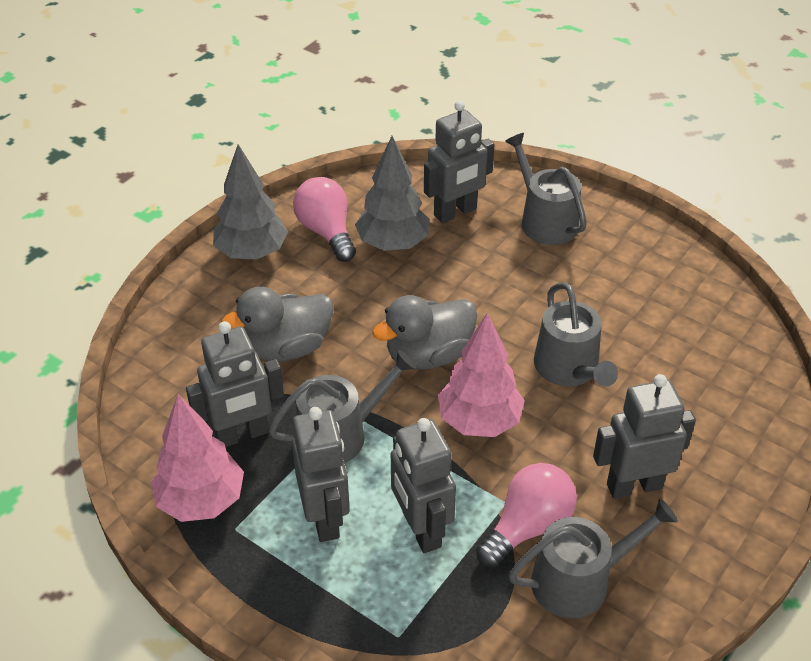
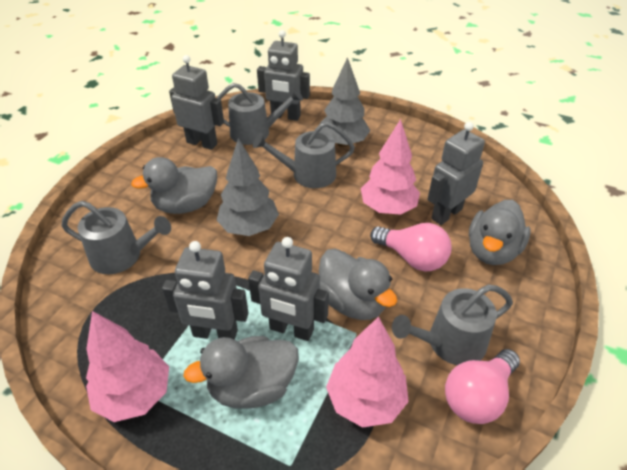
grey duck: 2 -> 4
pink tree: 2 -> 3

